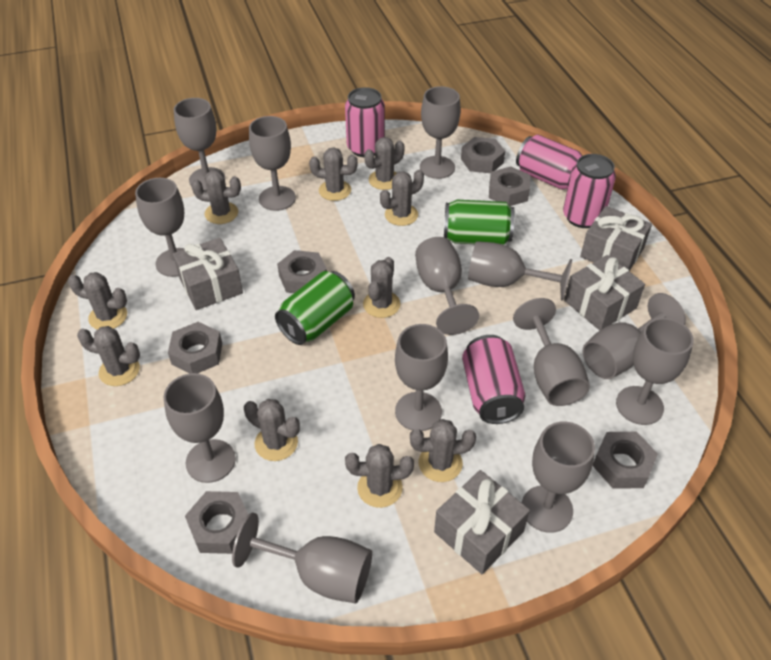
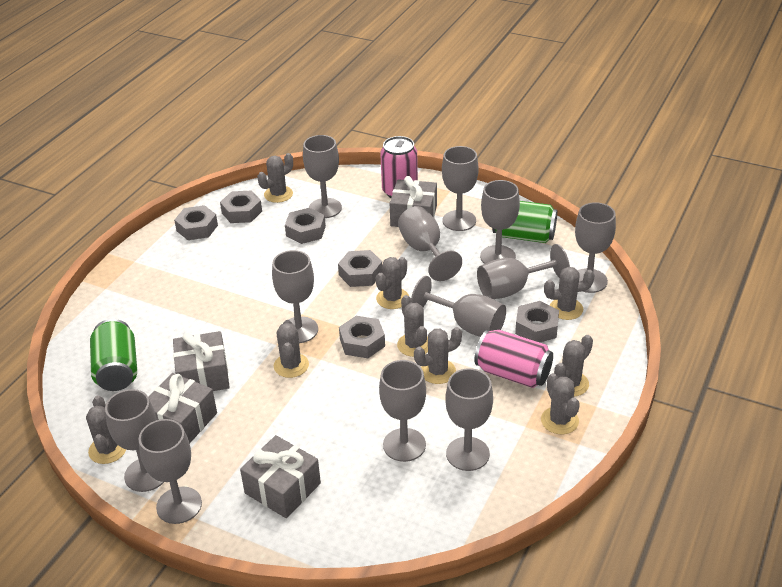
grey cactus: 10 -> 9
grey goblet: 13 -> 12
pink can: 4 -> 2

